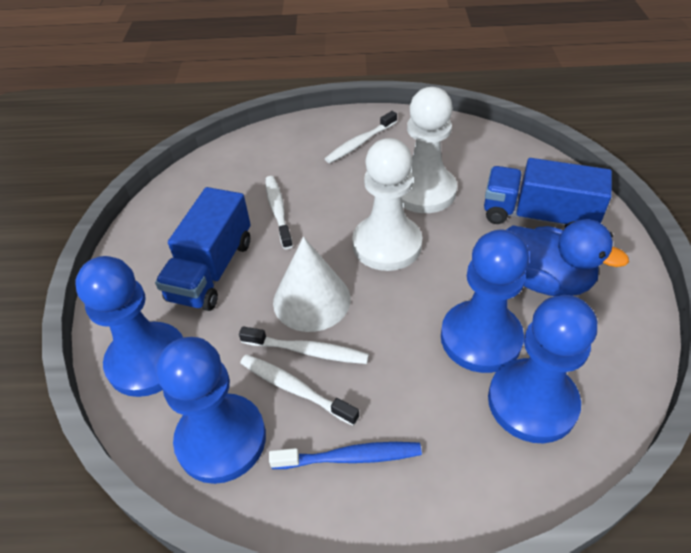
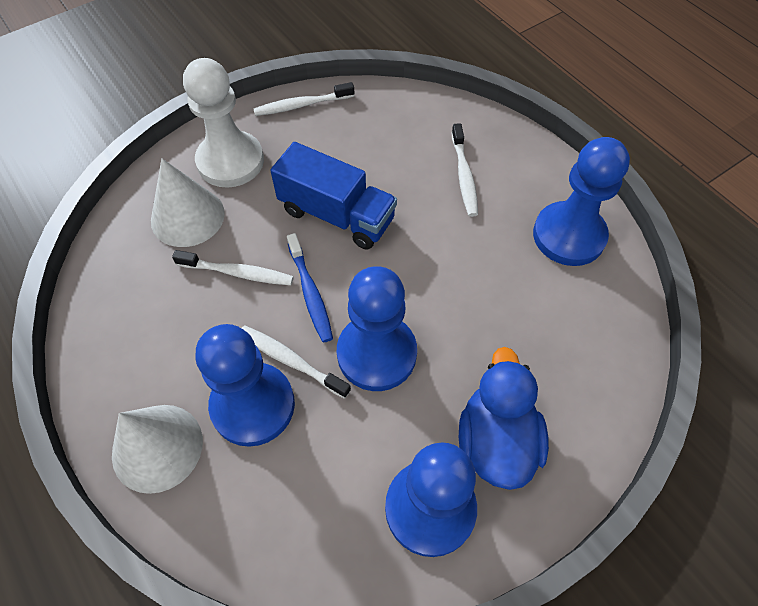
blue truck: 2 -> 1
white cone: 1 -> 2
white pawn: 2 -> 1

